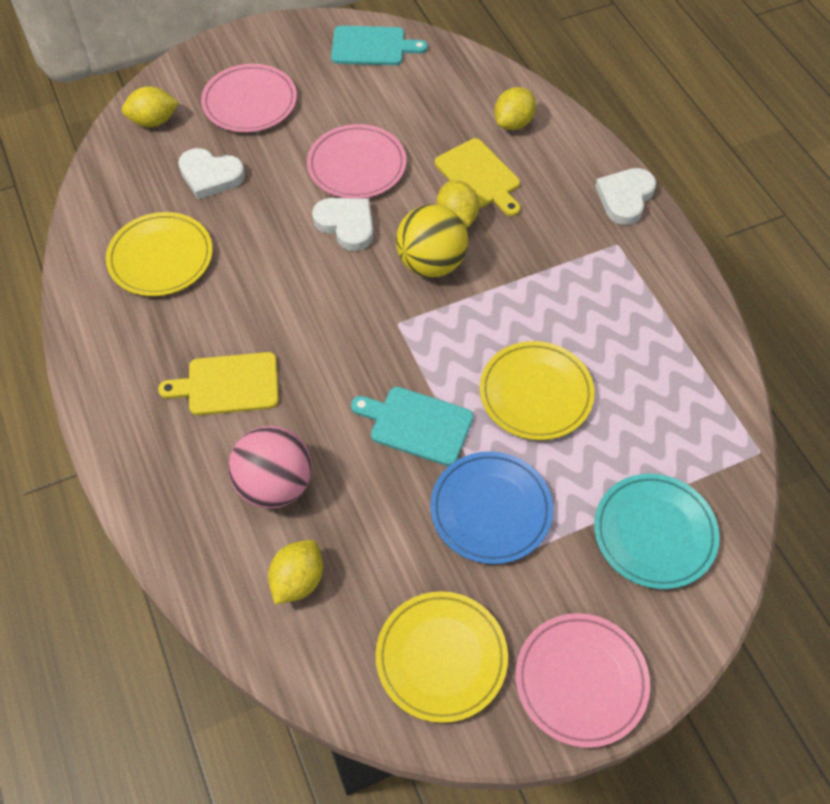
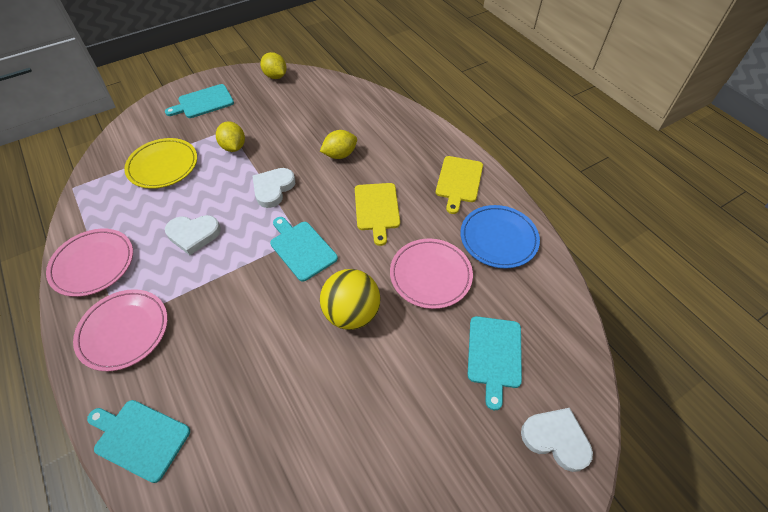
pink ball: 1 -> 0
turquoise cutting board: 2 -> 4
turquoise plate: 1 -> 0
yellow lemon: 4 -> 3
yellow plate: 3 -> 1

